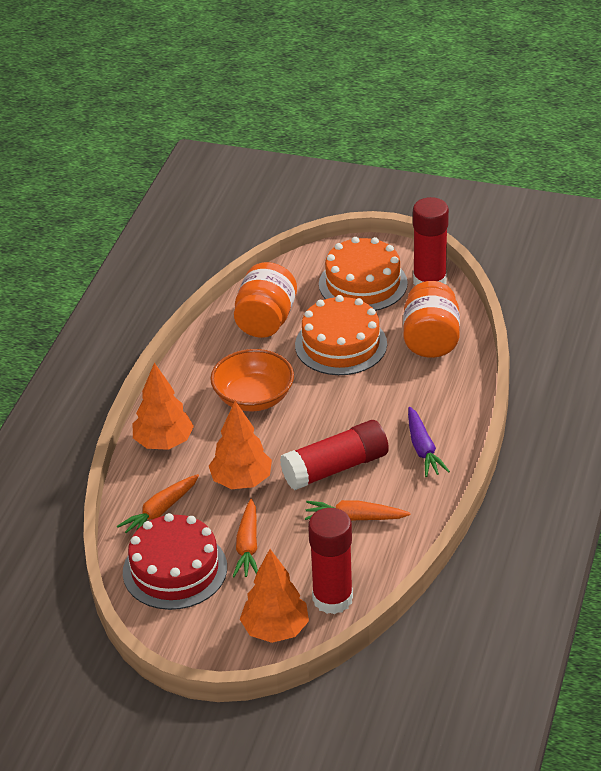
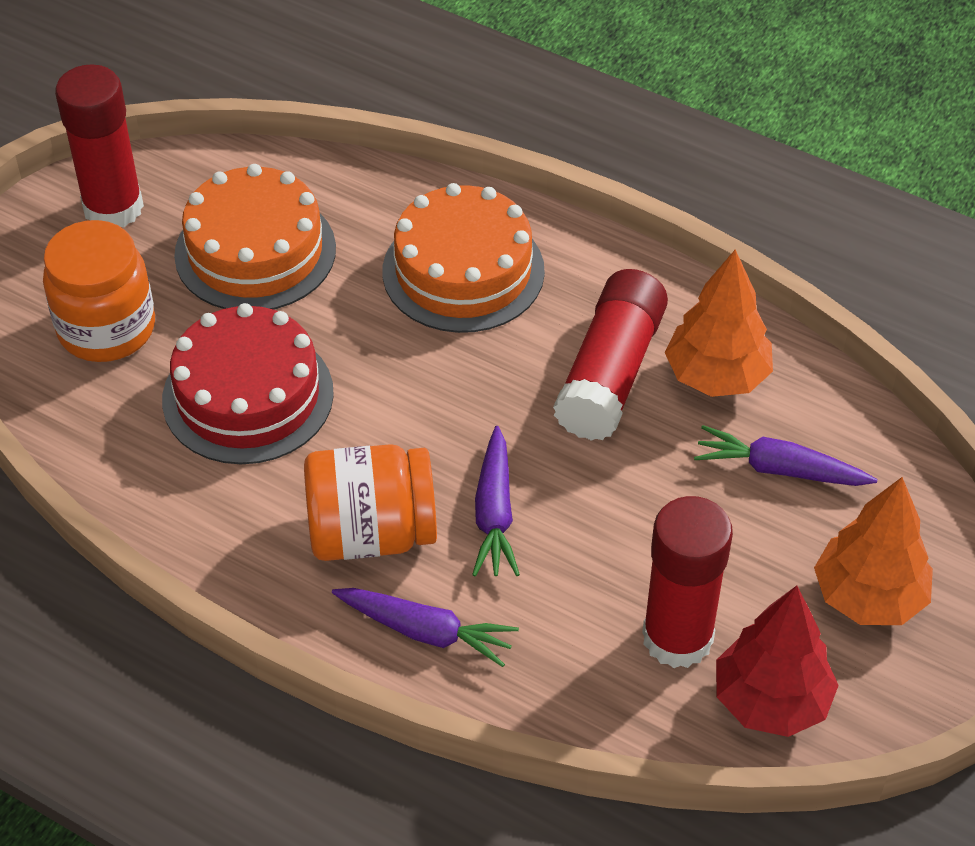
orange bowl: 1 -> 0
orange carrot: 3 -> 0
orange tree: 3 -> 2
purple carrot: 1 -> 3
red tree: 0 -> 1

